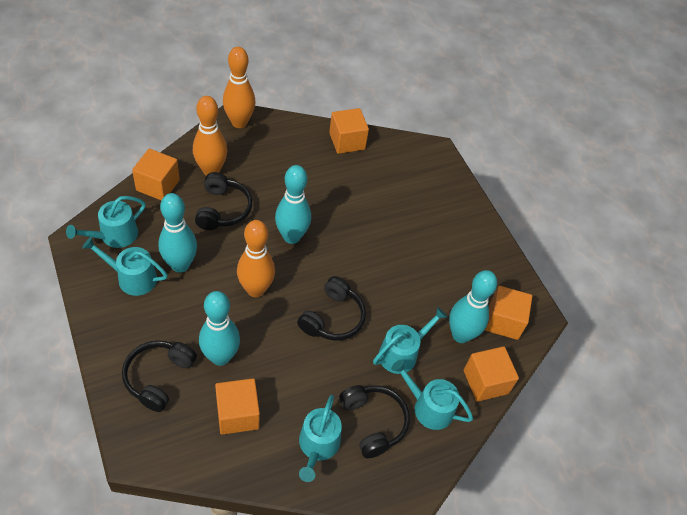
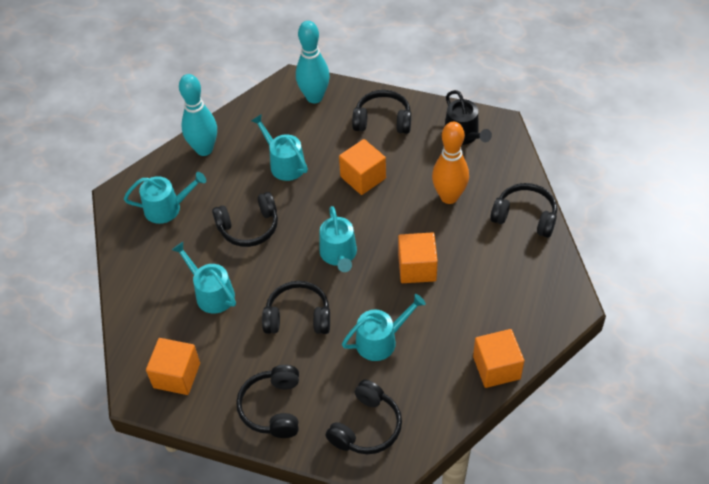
black headphones: 4 -> 6
black watering can: 0 -> 1
orange bowling pin: 3 -> 1
orange cube: 5 -> 4
turquoise bowling pin: 4 -> 2

